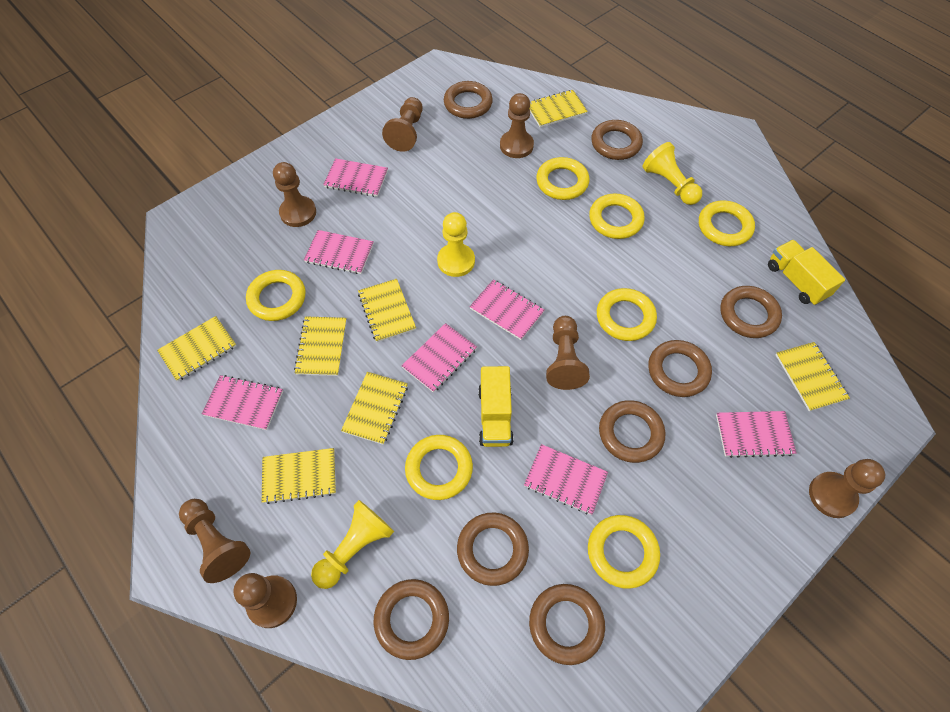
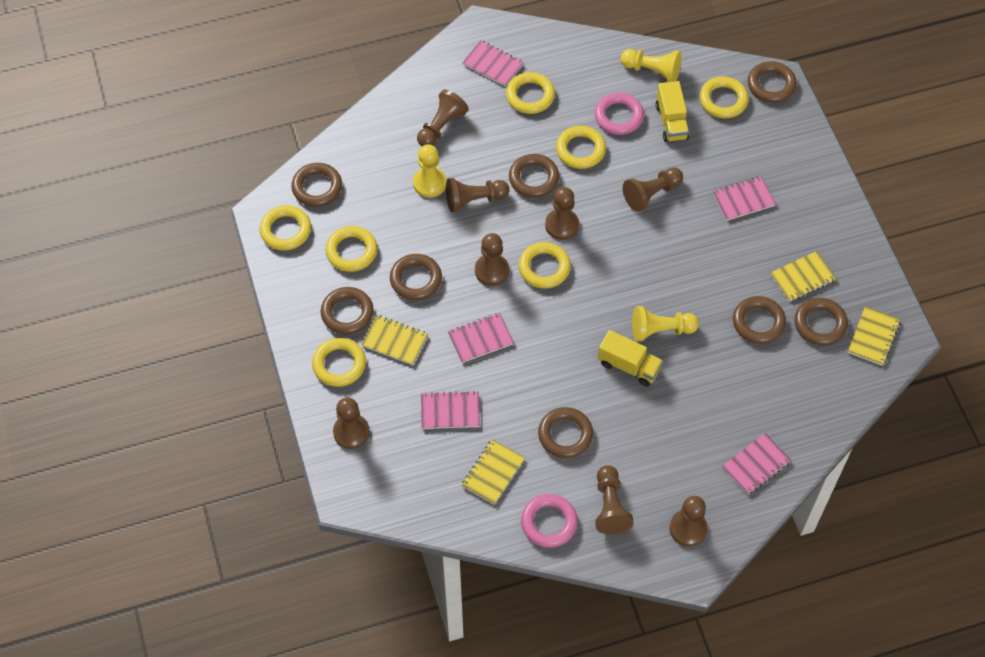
brown pawn: 7 -> 8
pink notebook: 7 -> 5
pink ring: 0 -> 2
yellow notebook: 7 -> 4

